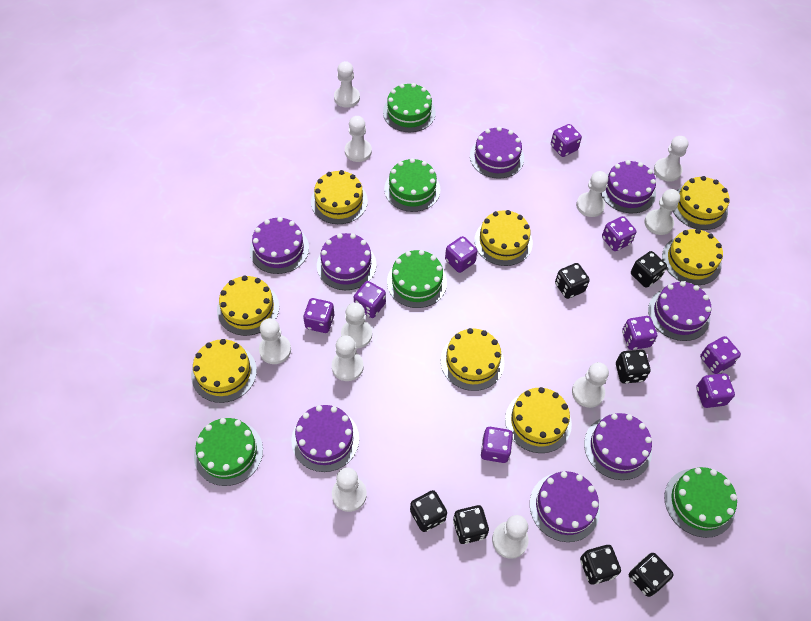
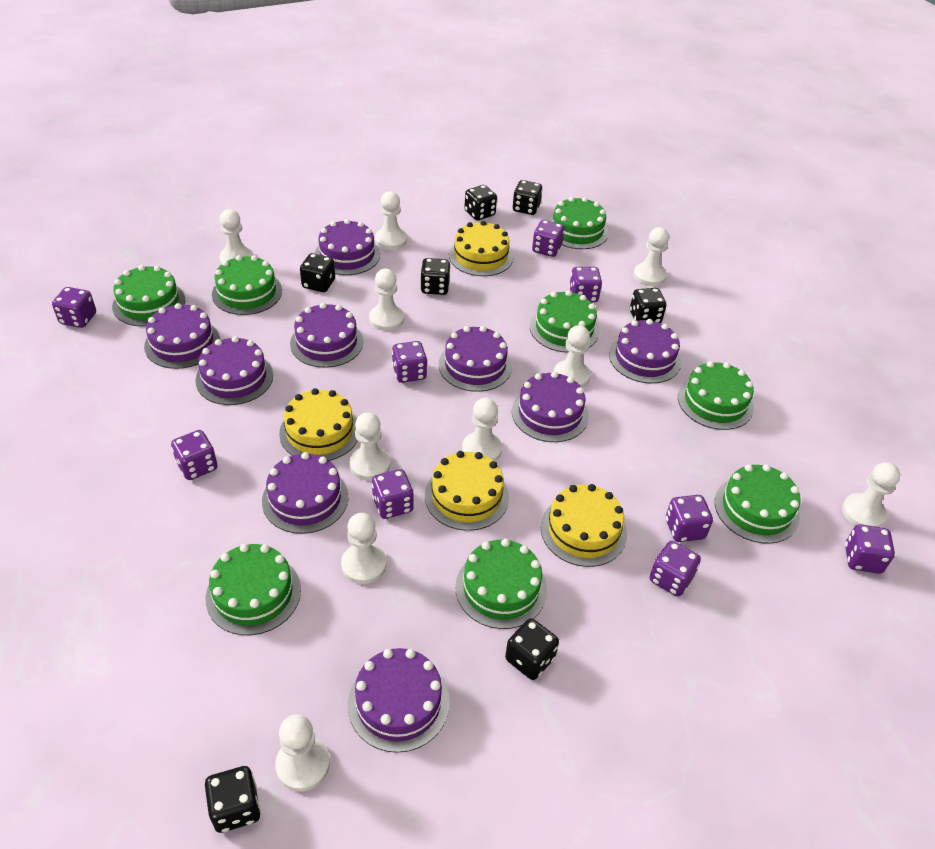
green cake: 5 -> 8
purple cake: 8 -> 9
white pawn: 11 -> 10
yellow cake: 8 -> 4

